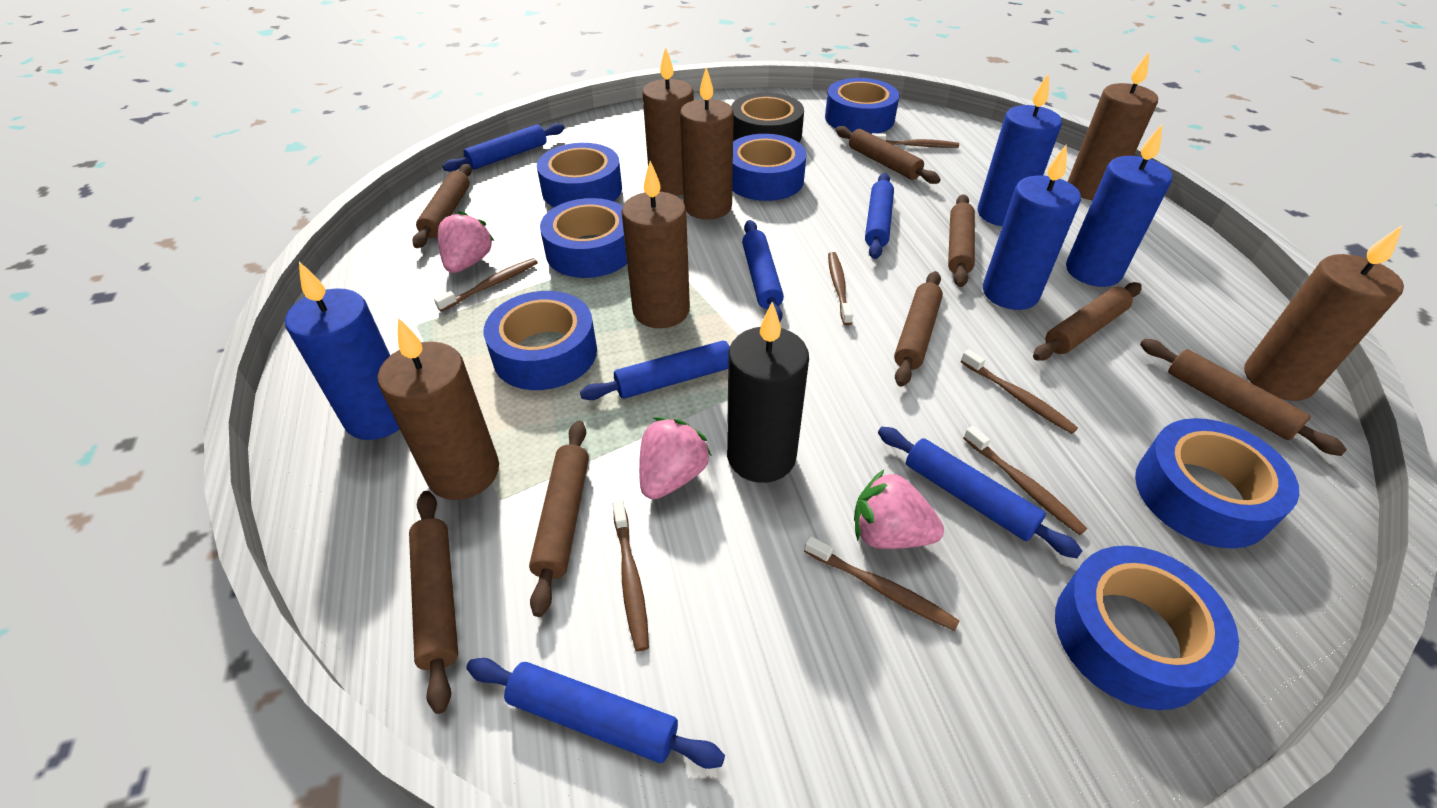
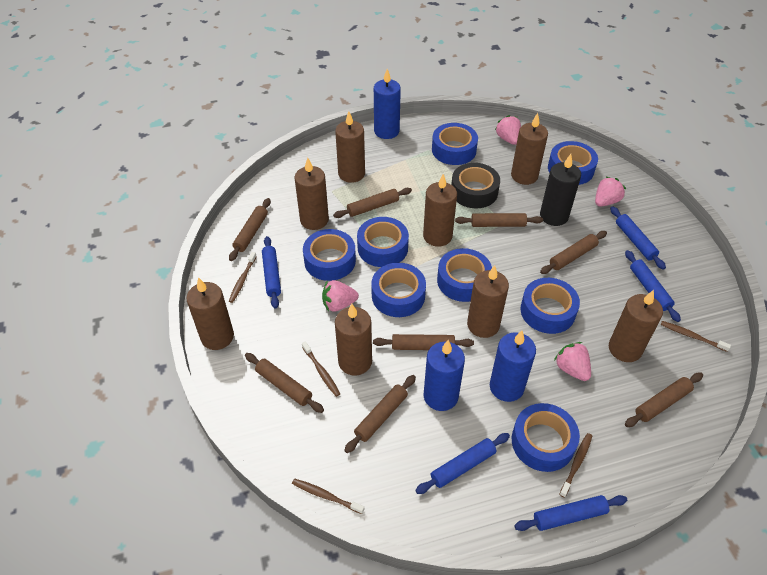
blue candle: 4 -> 3
blue rolling pin: 6 -> 5
blue tape: 7 -> 8
brown candle: 6 -> 8
brown toothbrush: 7 -> 5
pink strawberry: 3 -> 4

